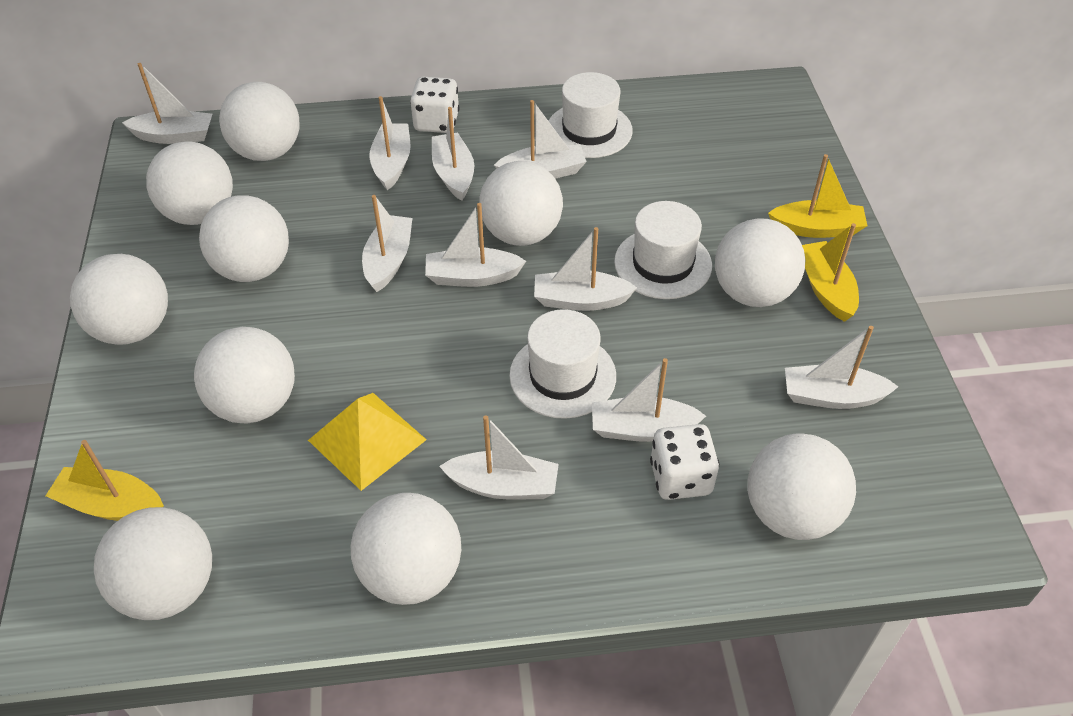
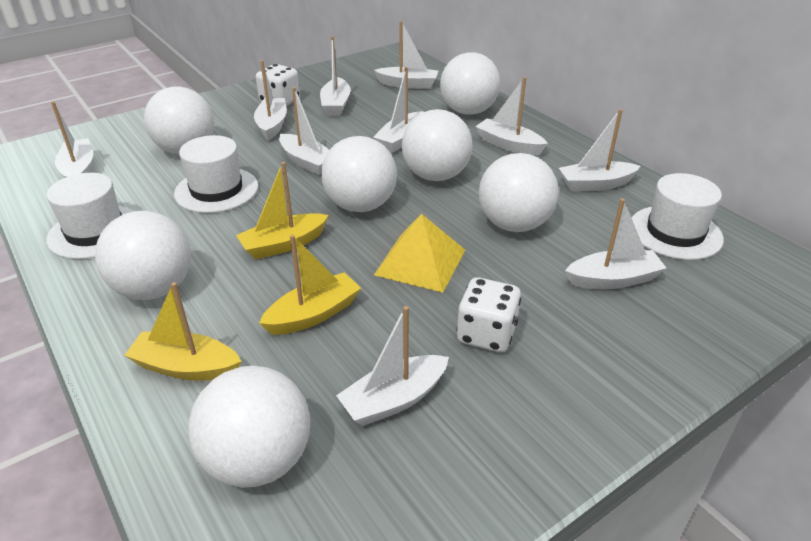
white ball: 10 -> 7

